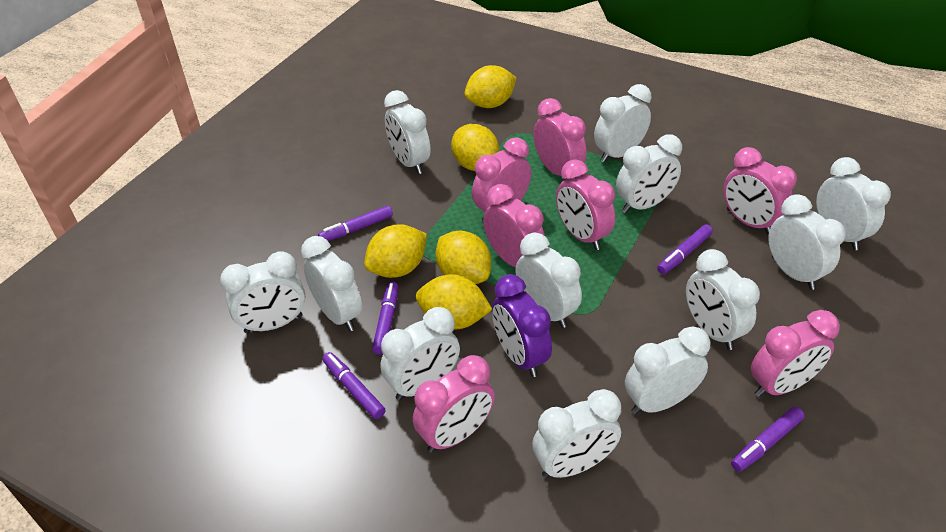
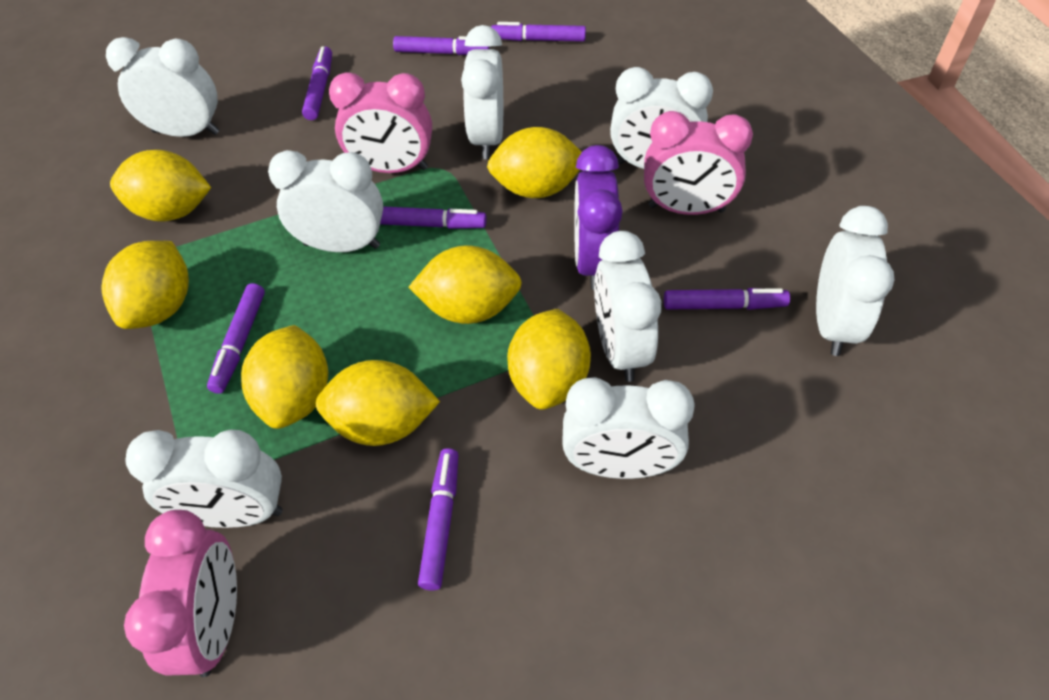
pink clock: 7 -> 3
purple marker: 5 -> 7
white clock: 12 -> 8
yellow lemon: 5 -> 7

